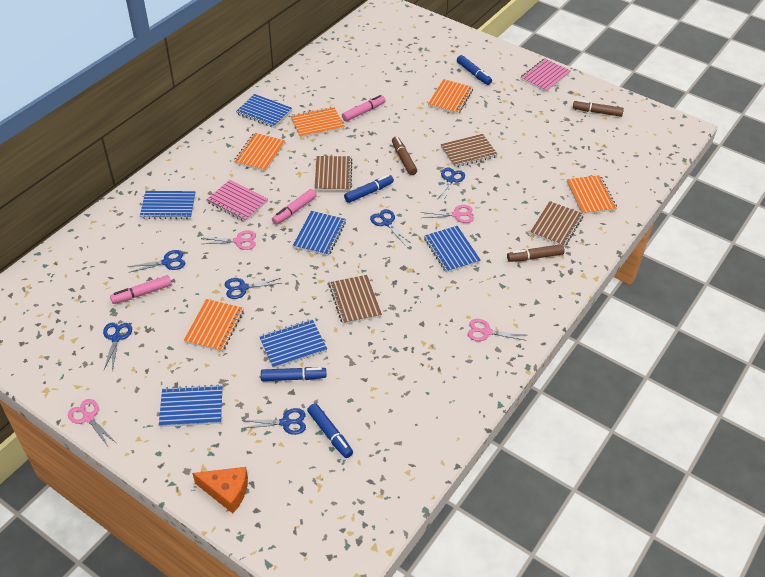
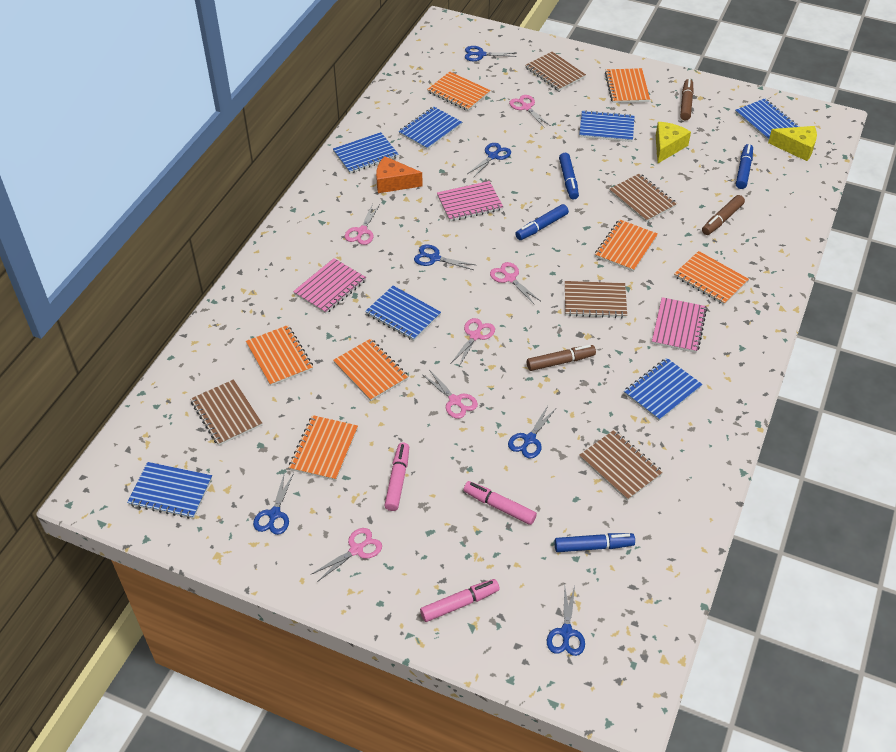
blue notebook: 6 -> 7
brown notebook: 4 -> 5
orange notebook: 5 -> 7
pink notebook: 2 -> 3
pink scissors: 4 -> 6
yellow cheese: 0 -> 2

